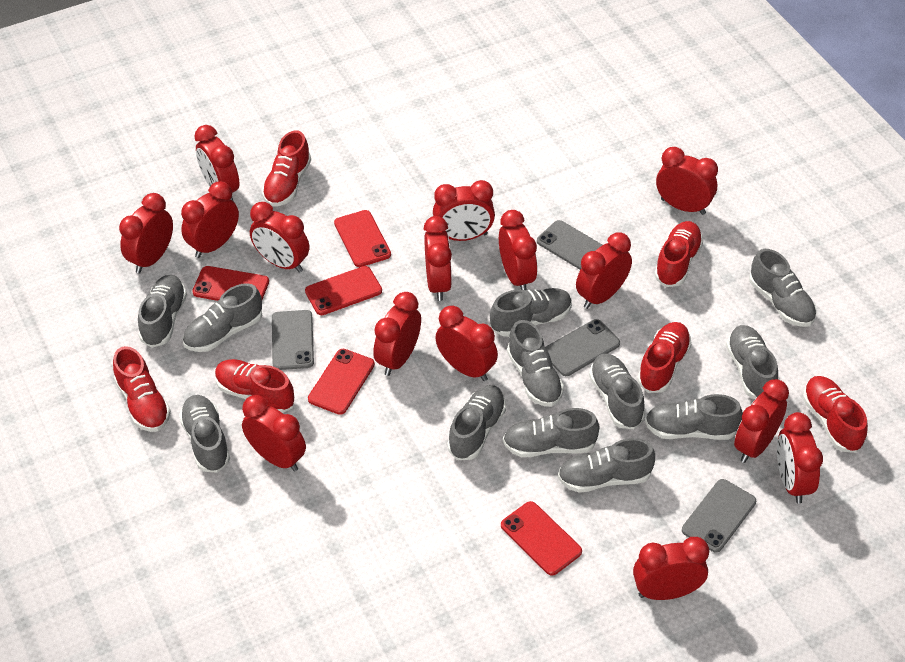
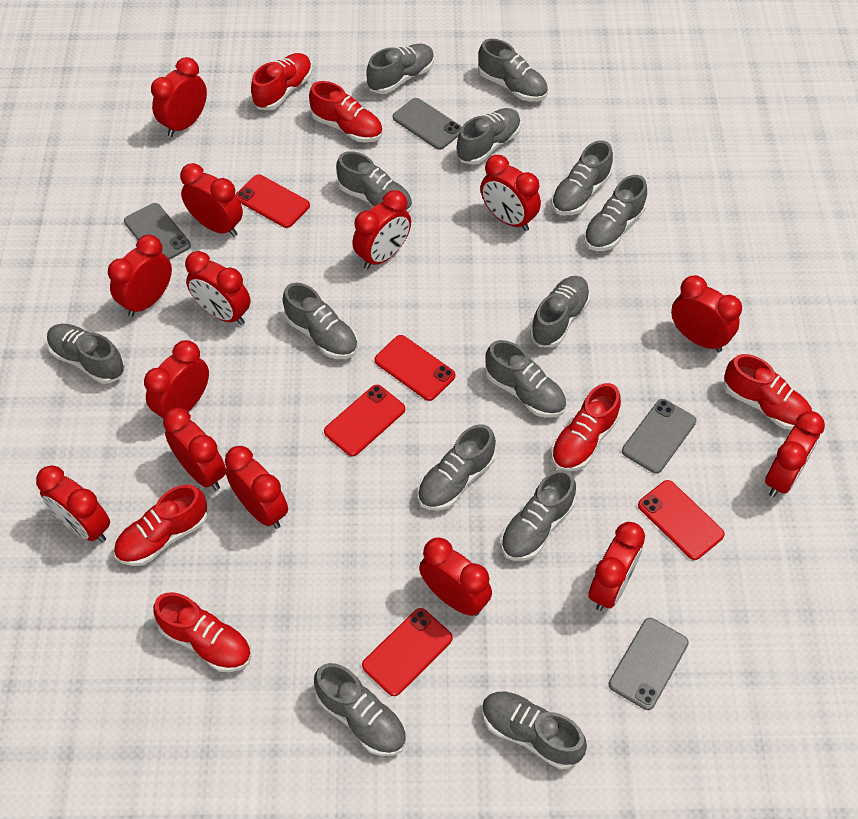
grey shoe: 12 -> 14
red clock: 15 -> 14

